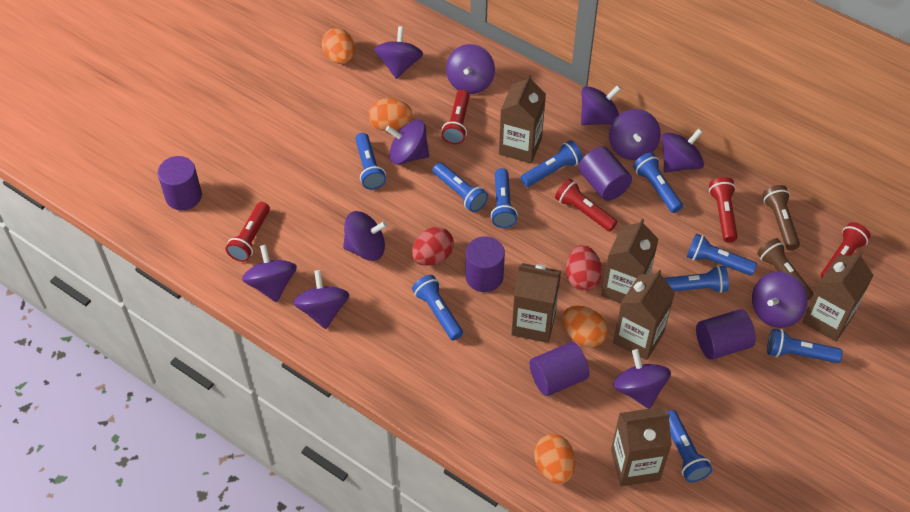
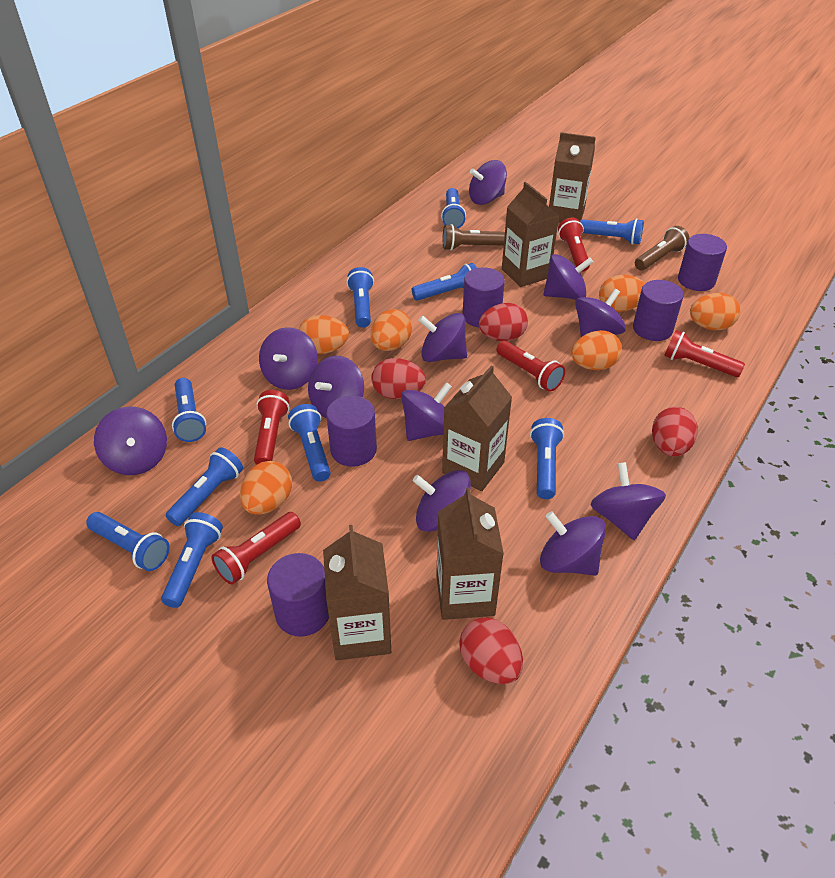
brown carton: 6 -> 5
orange egg: 4 -> 6
red egg: 2 -> 4

